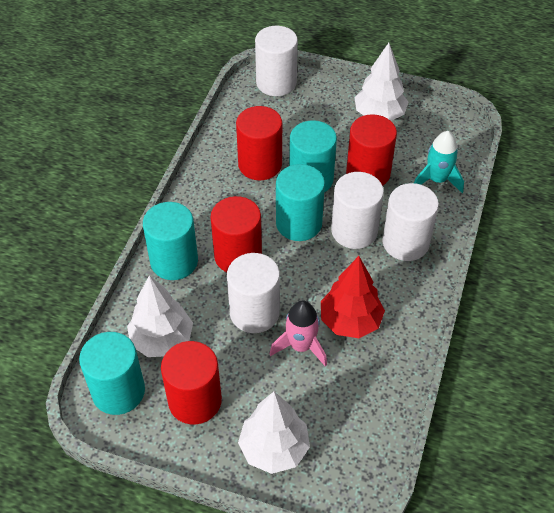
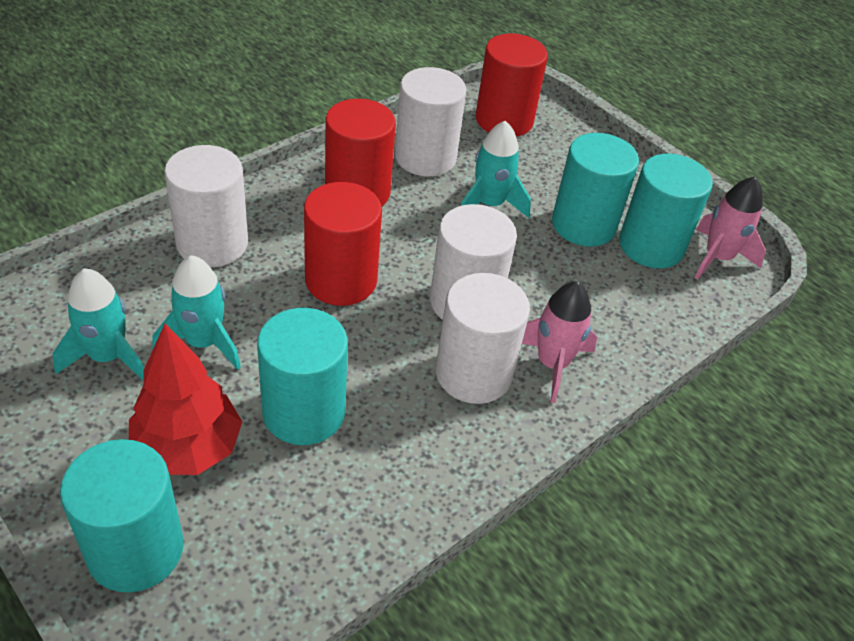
pink rocket: 1 -> 2
red cylinder: 4 -> 3
turquoise rocket: 1 -> 3
white tree: 3 -> 0

